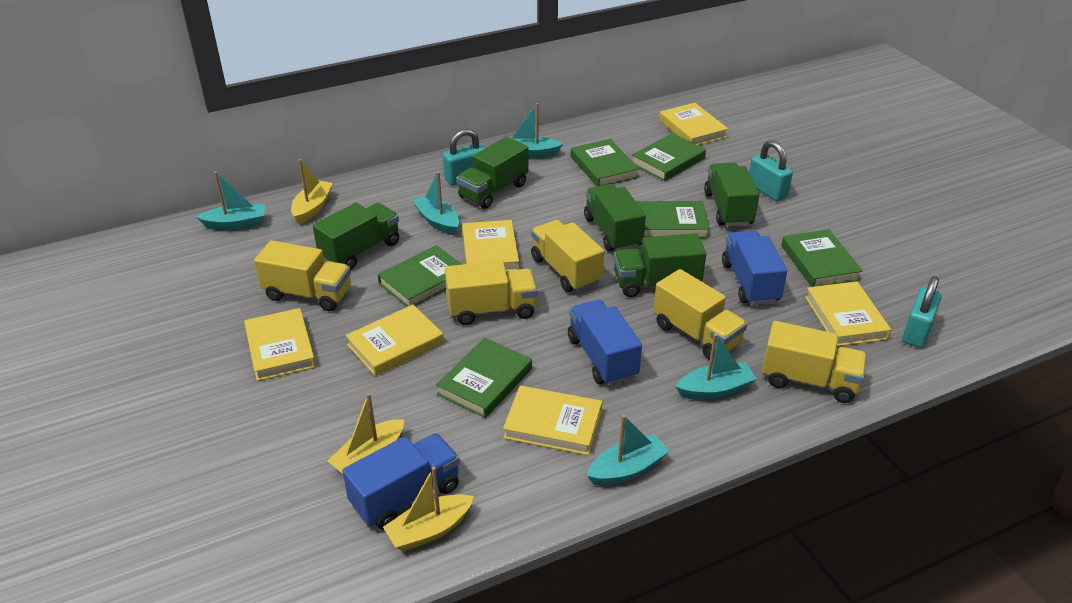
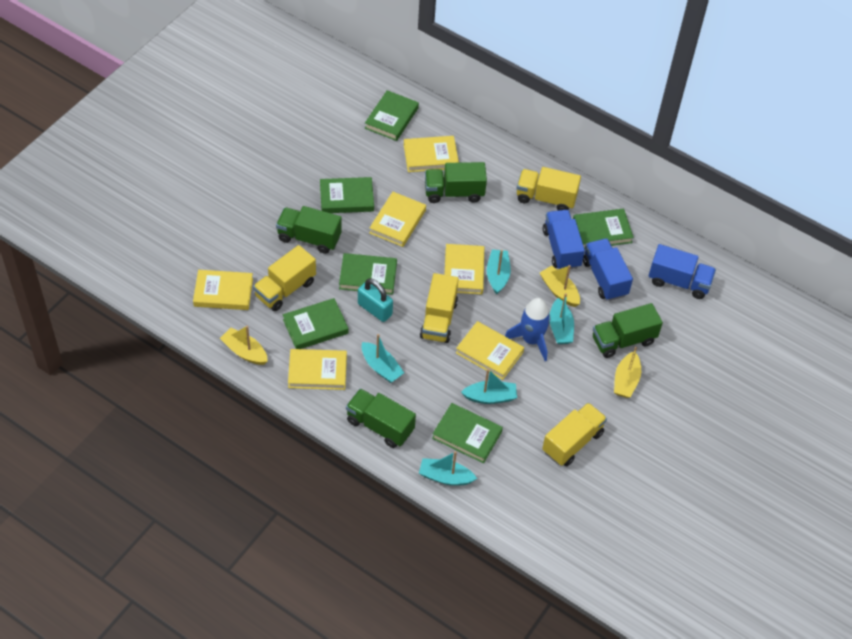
blue rocket: 0 -> 1
green truck: 5 -> 4
turquoise padlock: 3 -> 1
yellow truck: 5 -> 4

